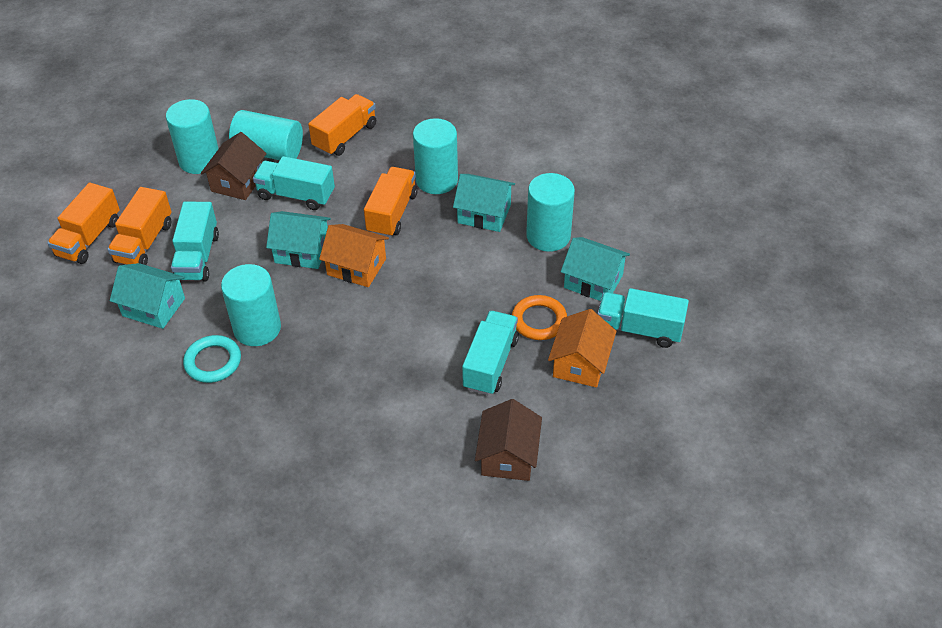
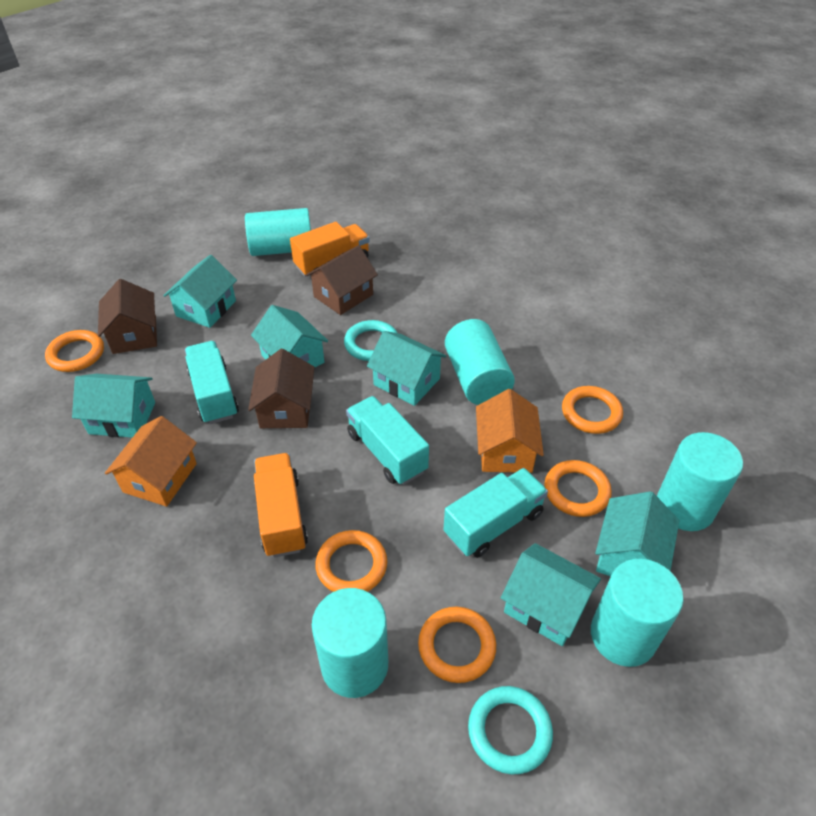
brown house: 2 -> 3
orange ring: 1 -> 5
orange truck: 4 -> 2
turquoise house: 4 -> 6
turquoise ring: 1 -> 2
turquoise truck: 4 -> 3

